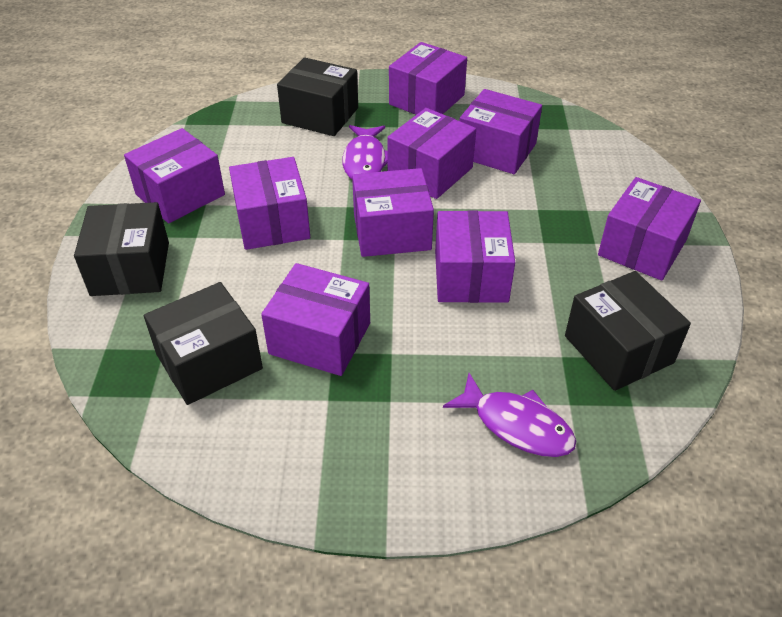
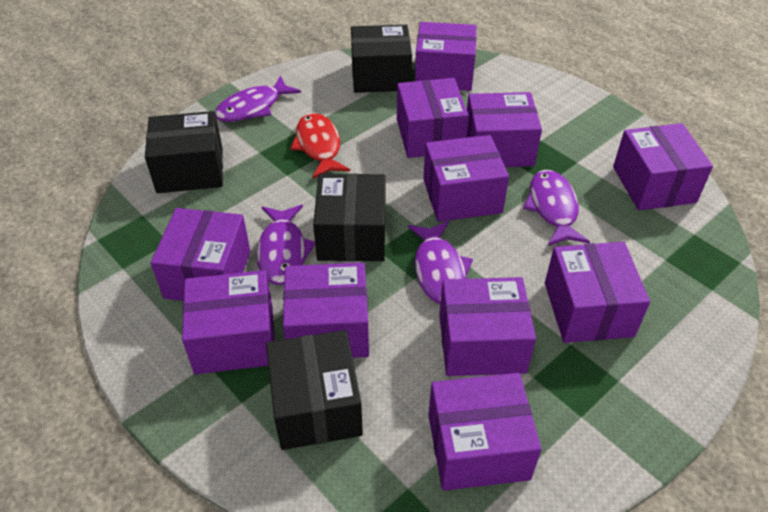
purple box: 9 -> 11
purple fish: 2 -> 4
red fish: 0 -> 1

